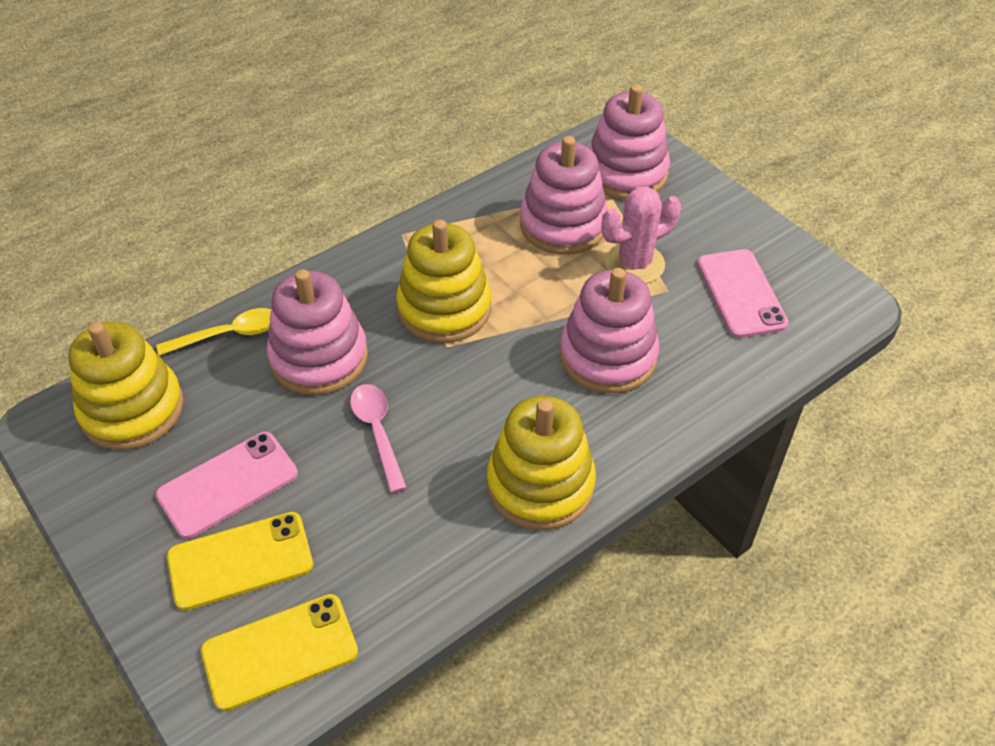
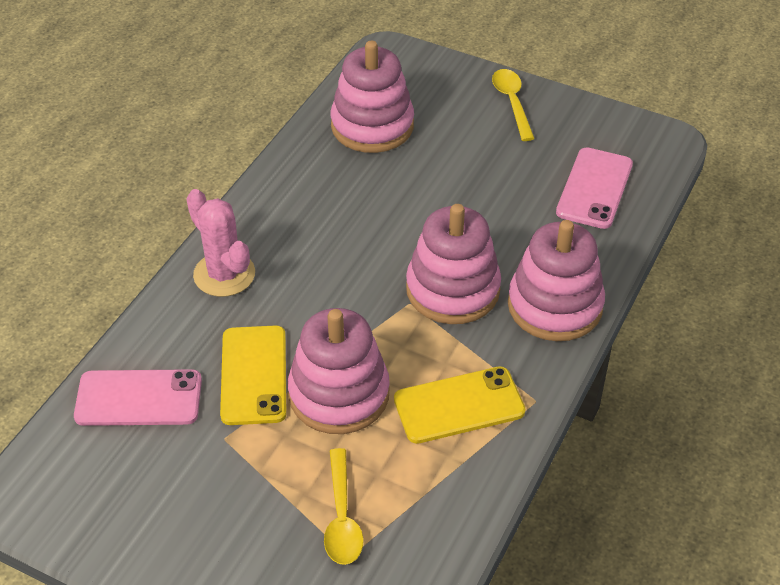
pink spoon: 1 -> 0
yellow spoon: 1 -> 2
yellow stacking toy: 3 -> 0

